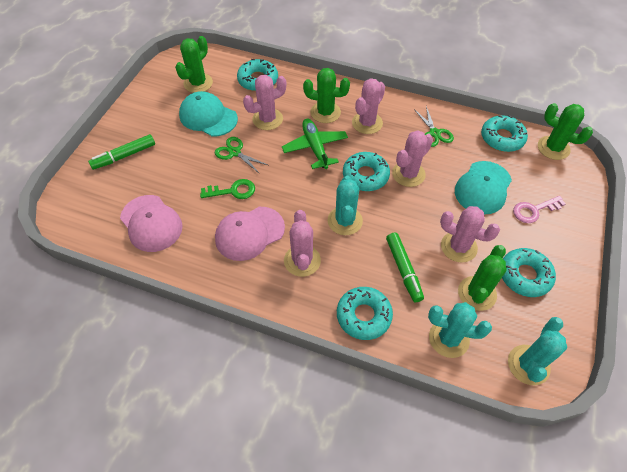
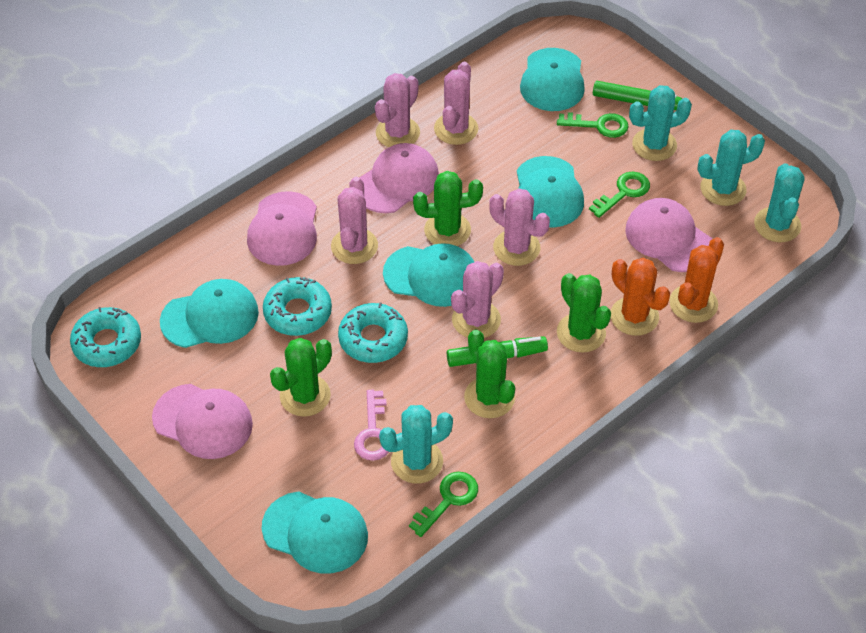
green key: 1 -> 3
green plane: 1 -> 0
green scissors: 2 -> 0
orange cactus: 0 -> 2
pink cap: 2 -> 4
turquoise cactus: 3 -> 4
turquoise cap: 2 -> 5
turquoise donut: 5 -> 3

